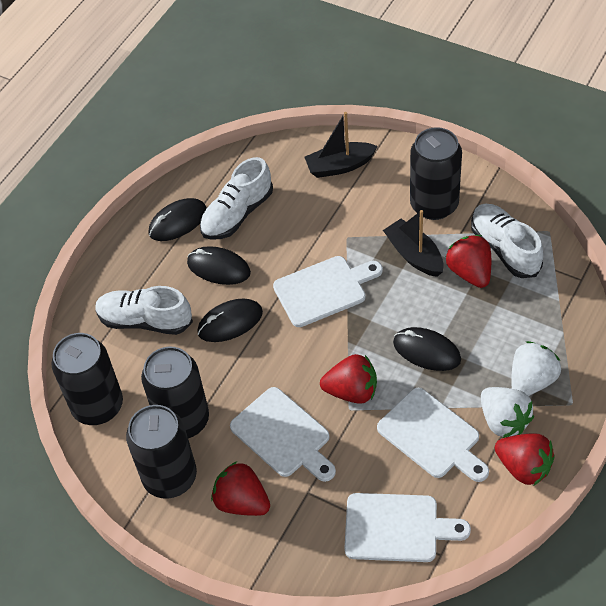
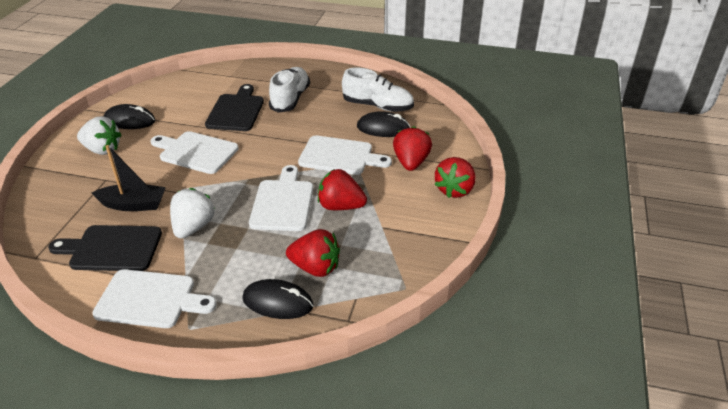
black boat: 2 -> 1
black can: 4 -> 0
black cutting board: 0 -> 2
black mouse: 4 -> 3
white shoe: 3 -> 2

